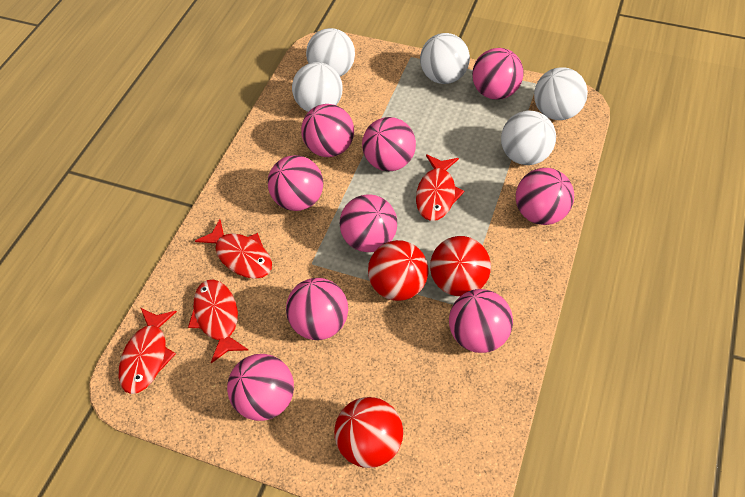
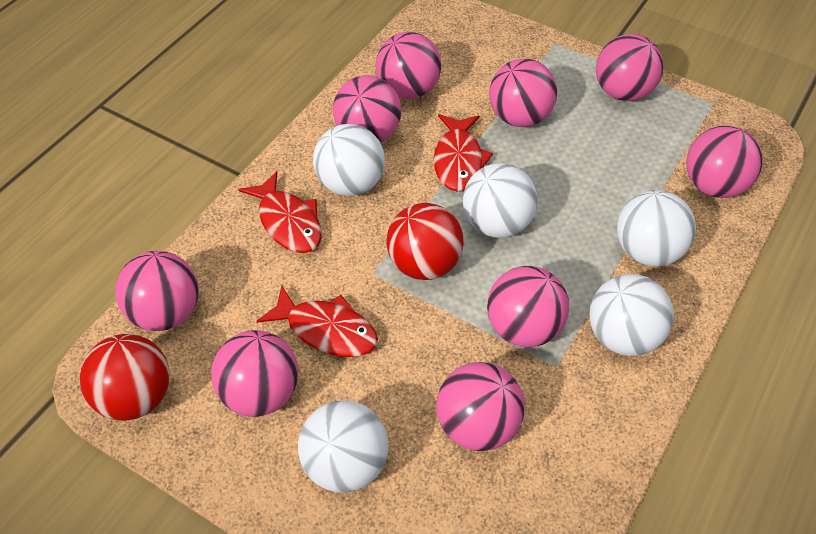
red ball: 3 -> 2
red fish: 4 -> 3

